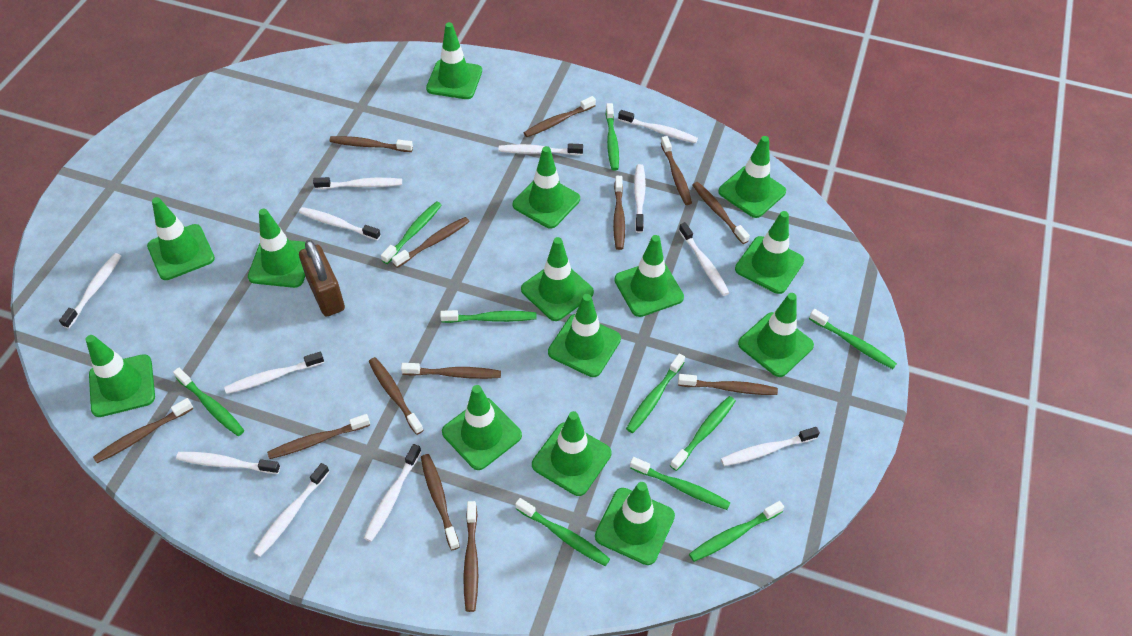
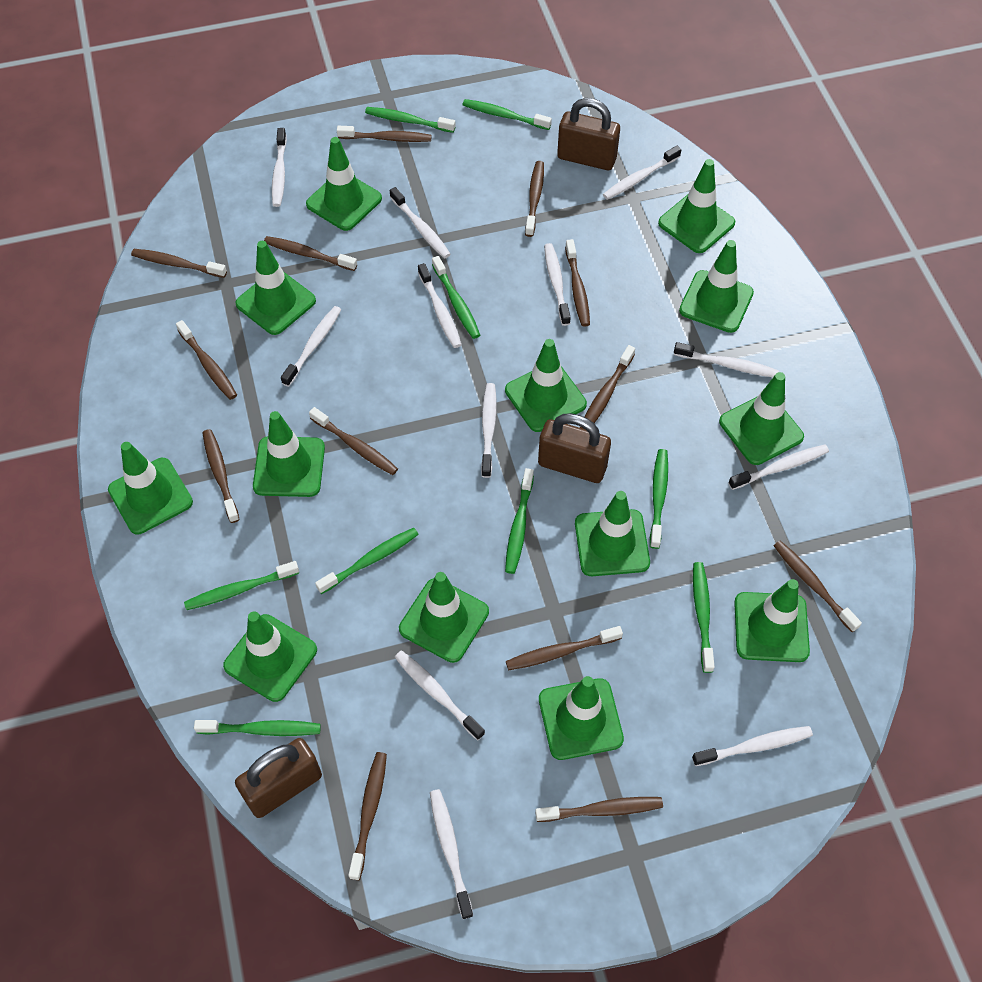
brown padlock: 1 -> 3
green toothbrush: 10 -> 9
green traffic cone: 14 -> 13

